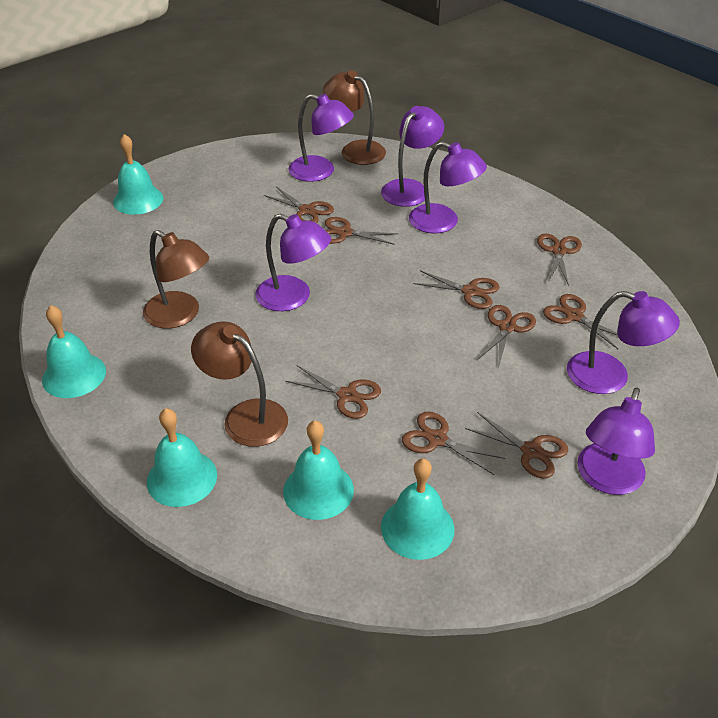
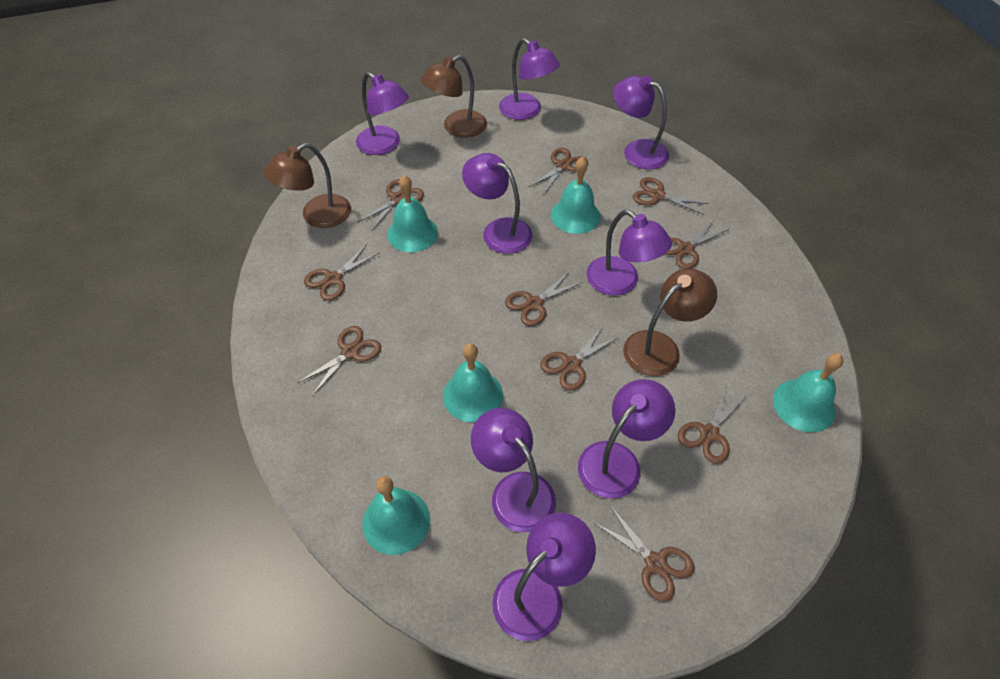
brown scissors: 9 -> 10
purple lamp: 6 -> 8

